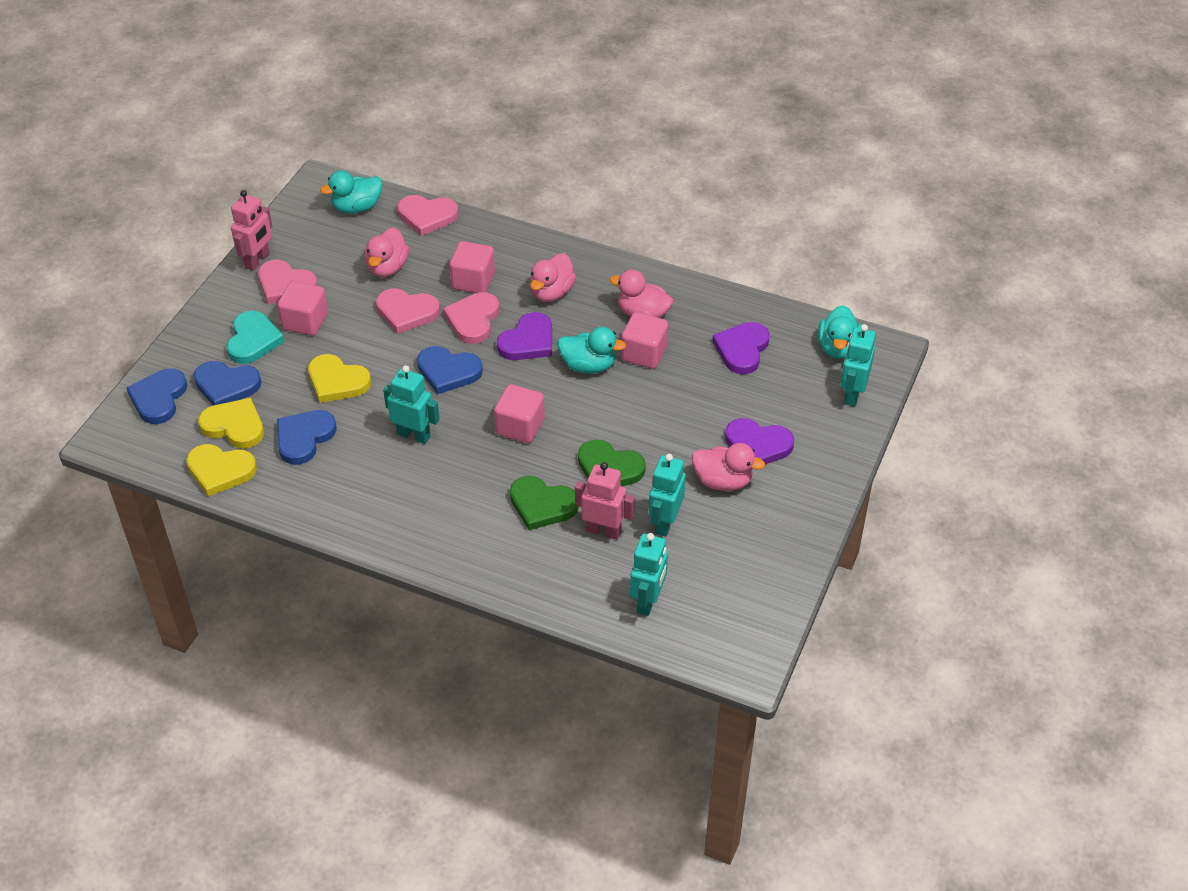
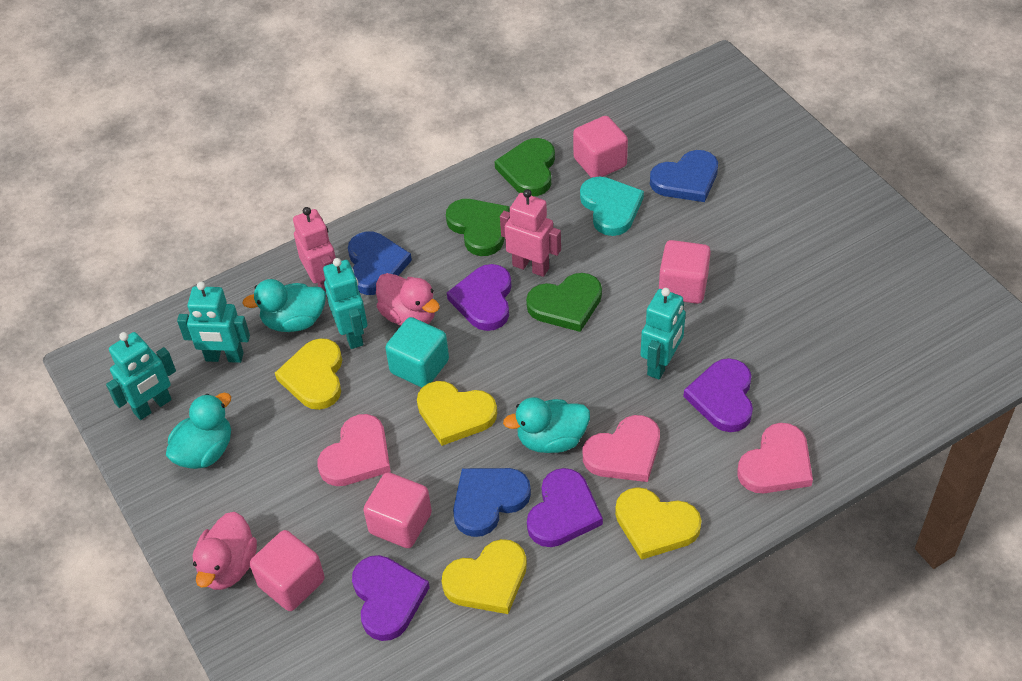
blue heart: 4 -> 3
green heart: 2 -> 3
pink duck: 4 -> 2
pink heart: 4 -> 3
purple heart: 3 -> 4
turquoise cube: 0 -> 1
yellow heart: 3 -> 4

